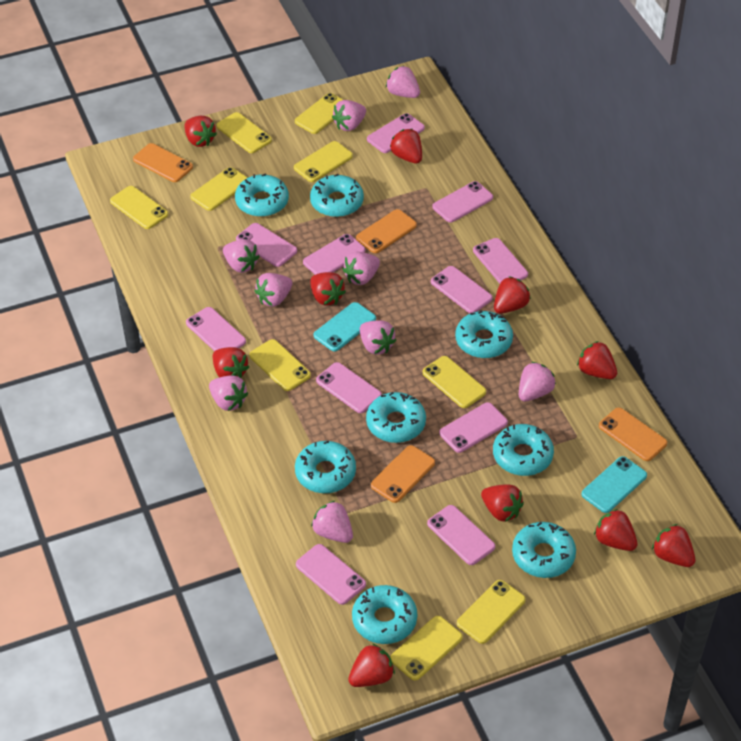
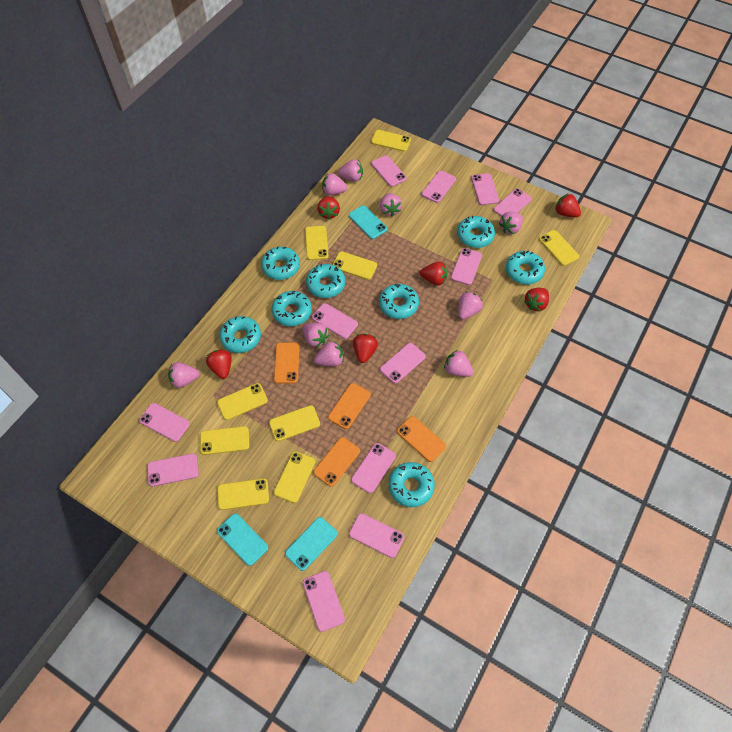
pink phone: 11 -> 12
red strawberry: 10 -> 6
turquoise phone: 2 -> 3

